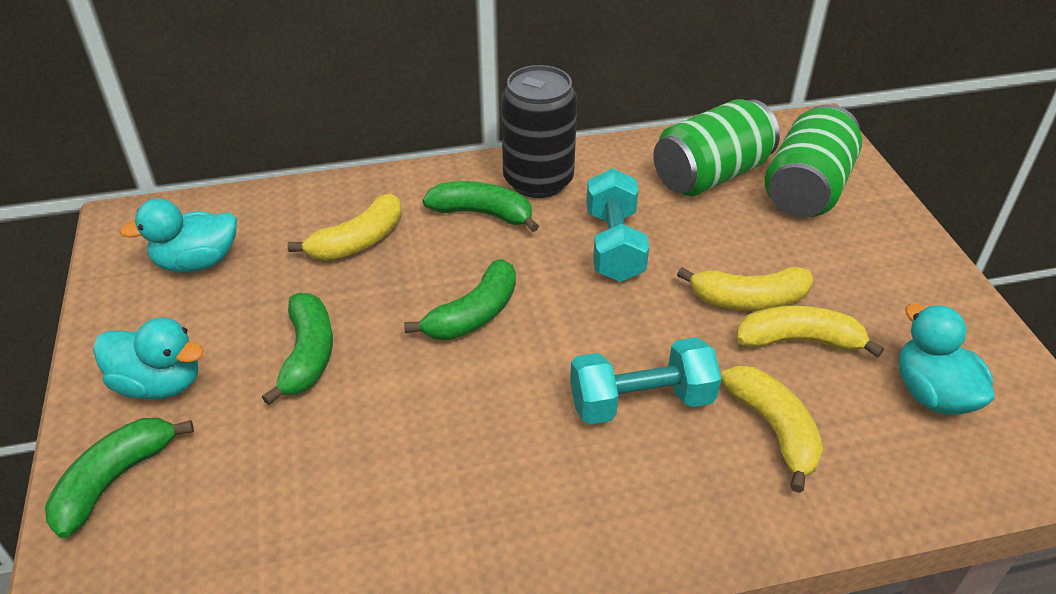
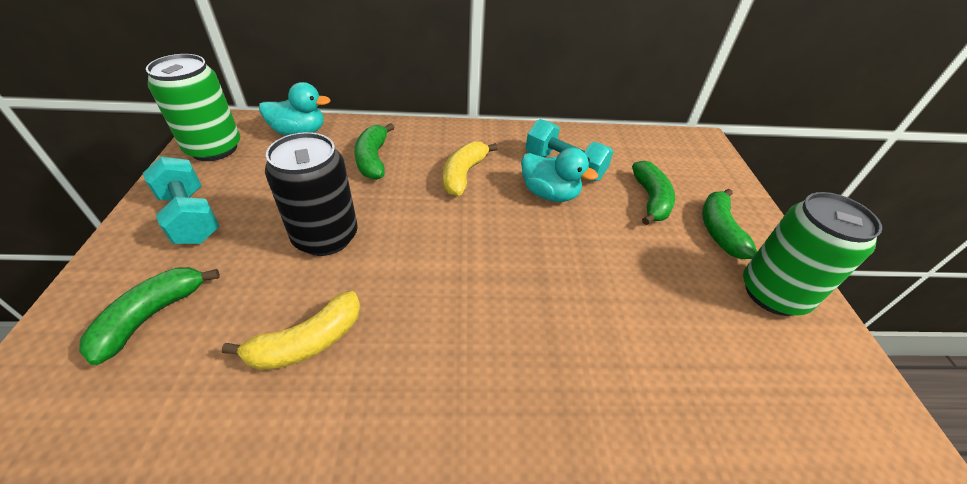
turquoise duck: 3 -> 2
yellow banana: 4 -> 2

